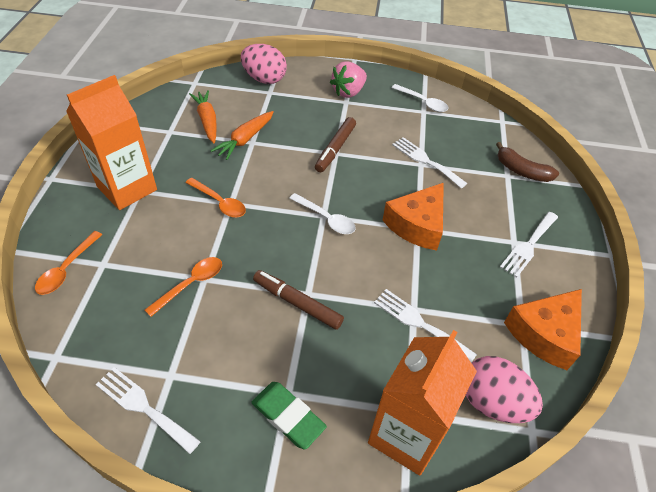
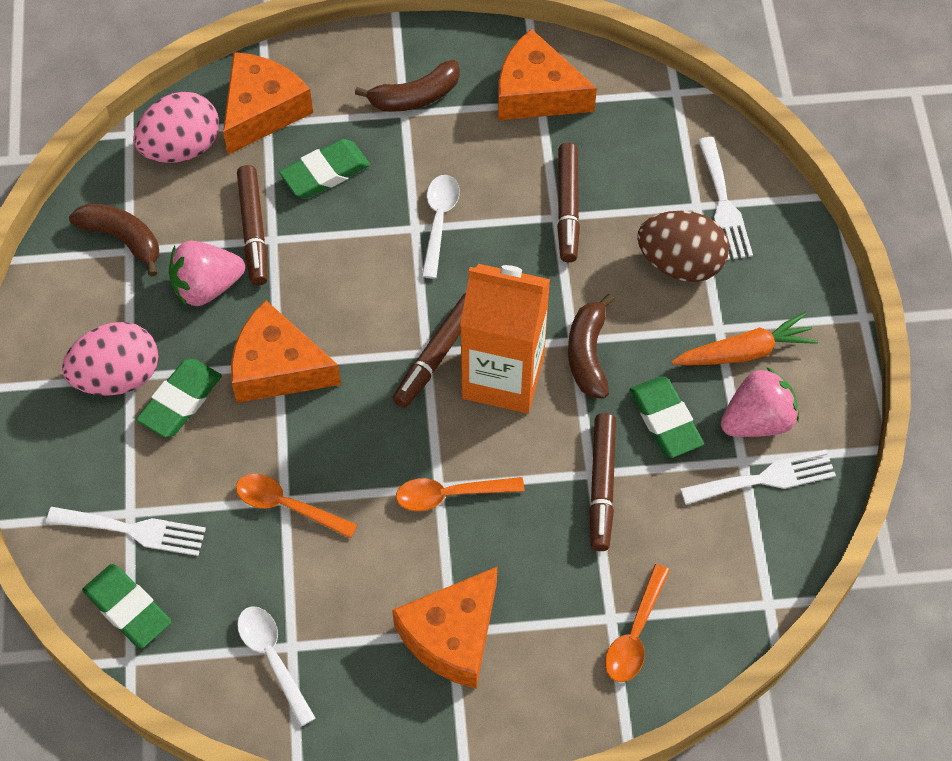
brown banana: 1 -> 3
brown egg: 0 -> 1
brown marker: 2 -> 4
green eraser: 1 -> 4
orange carrot: 2 -> 1
orange carton: 2 -> 1
orange cheese: 2 -> 4
pink strawberry: 1 -> 2
white fork: 4 -> 3

